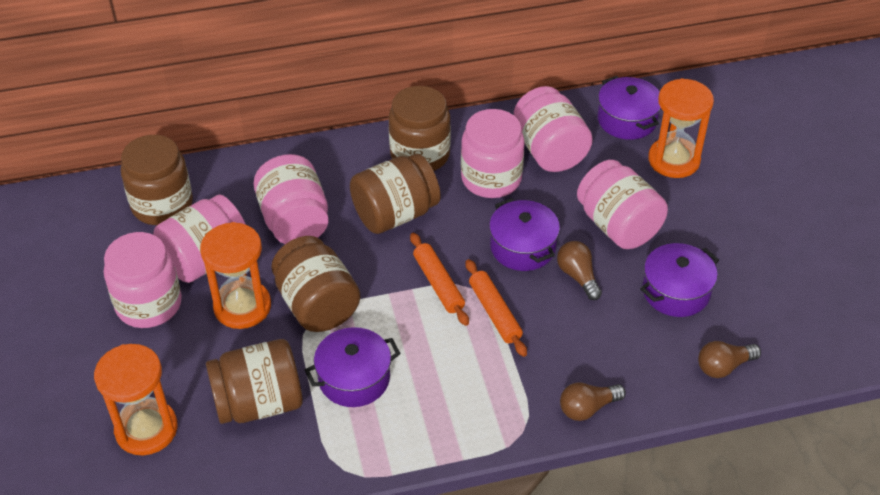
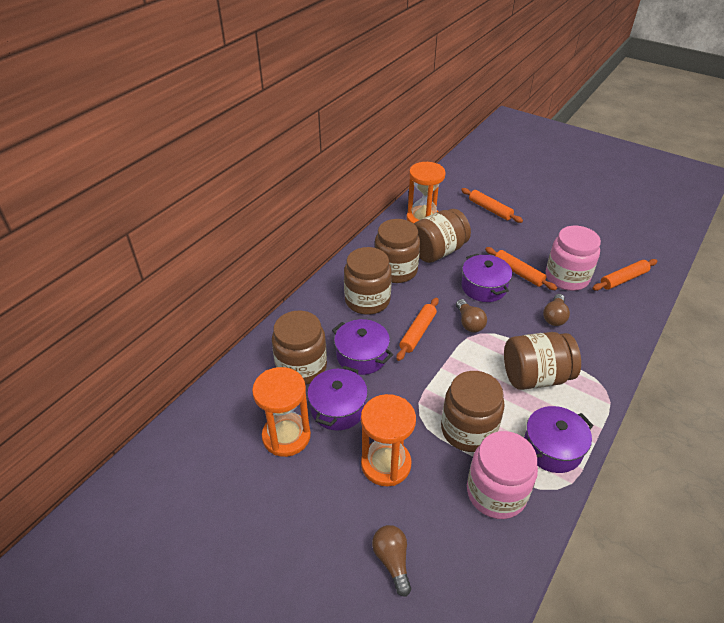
brown jar: 5 -> 6
orange rolling pin: 2 -> 4
pink jar: 6 -> 2

